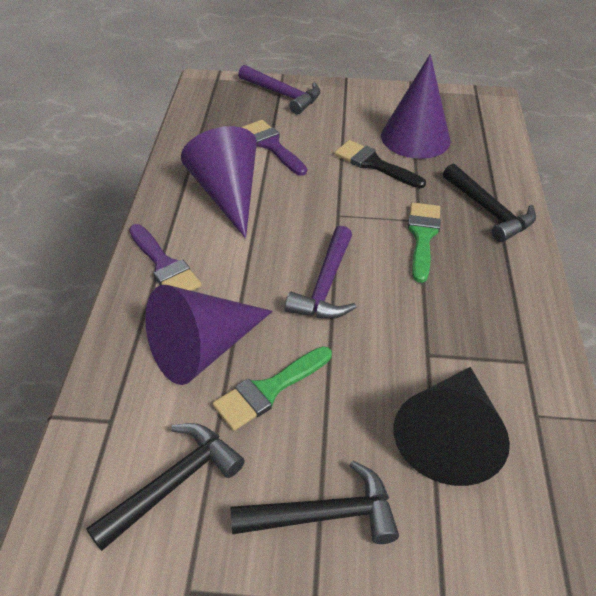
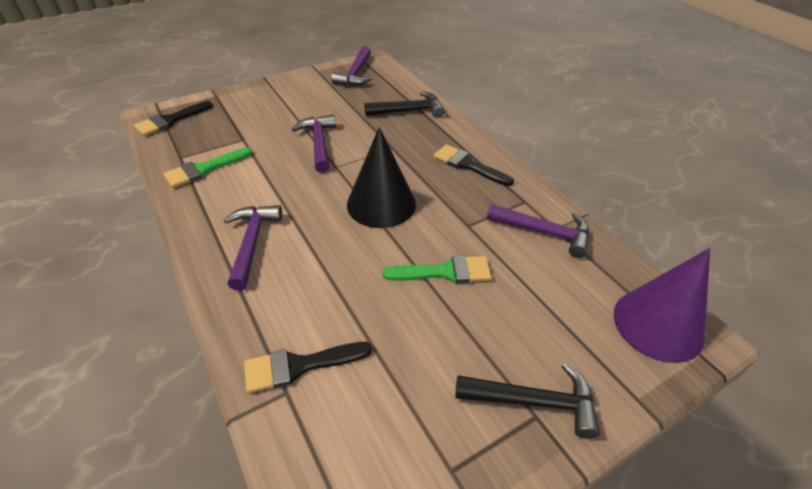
black brush: 1 -> 3
black hammer: 3 -> 2
purple brush: 2 -> 0
purple cone: 3 -> 1
purple hammer: 2 -> 4

